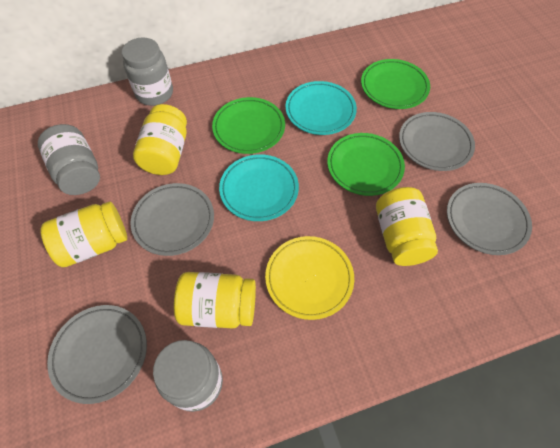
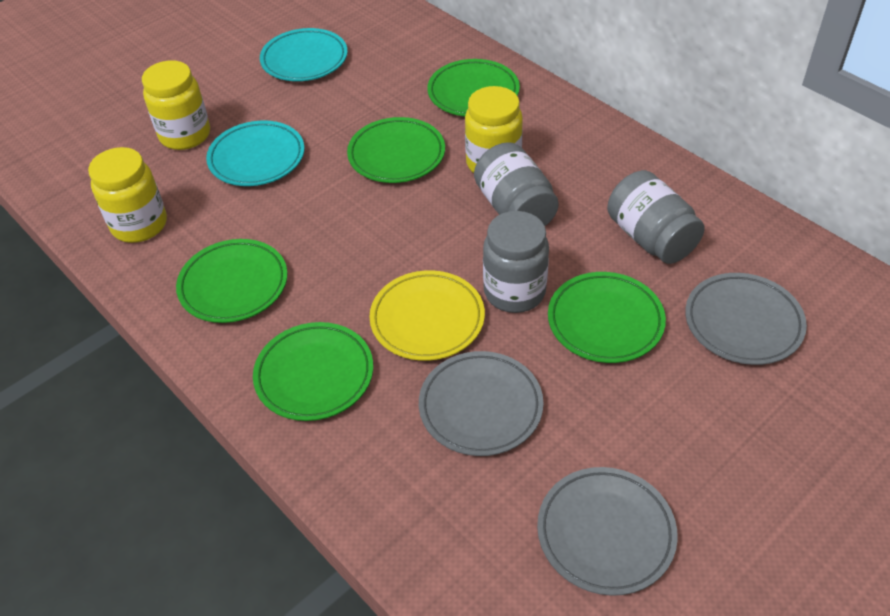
green plate: 3 -> 5
grey plate: 4 -> 3
yellow jar: 4 -> 3

